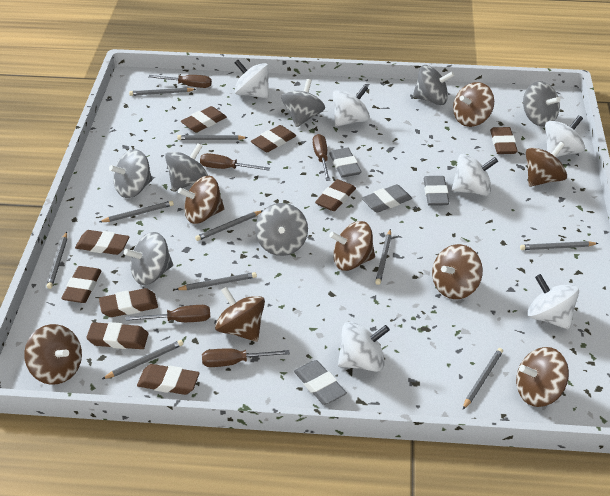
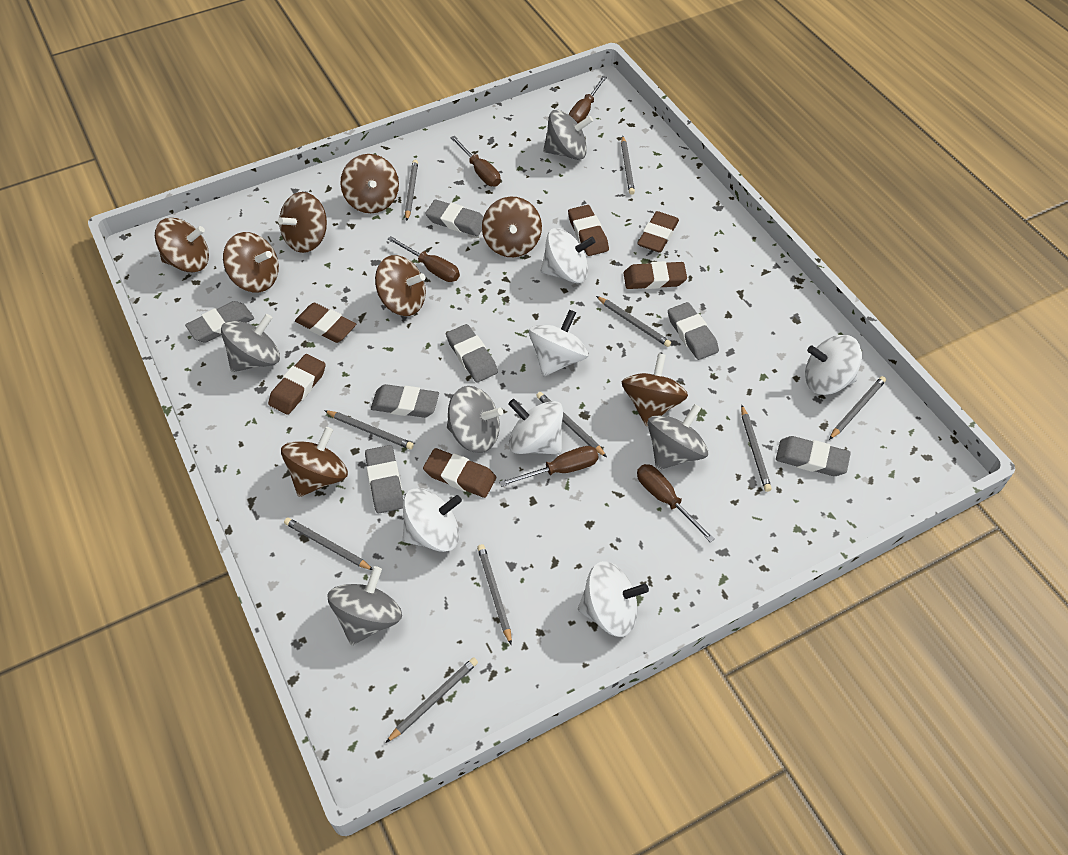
brown eraser: 9 -> 6
grey eraser: 4 -> 7
grey spinning top: 7 -> 5

